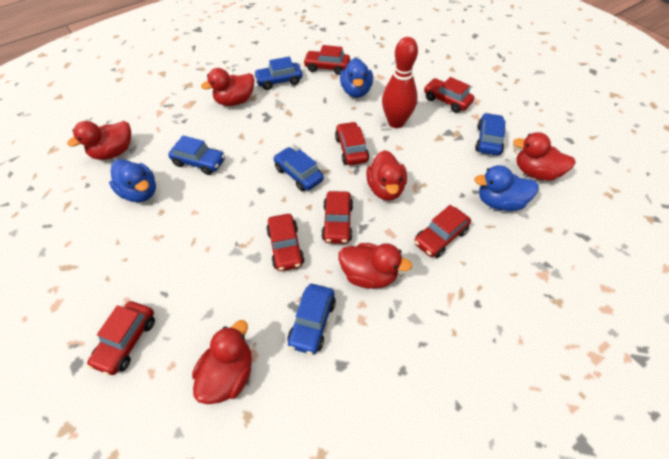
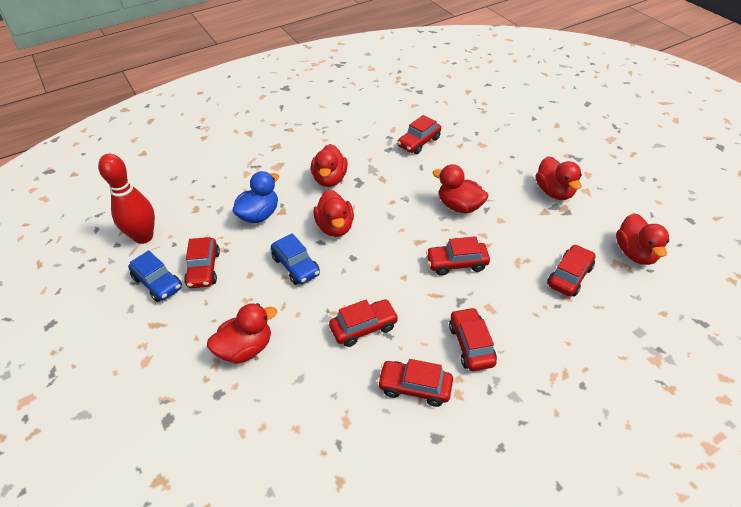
blue car: 5 -> 2
blue duck: 3 -> 1

